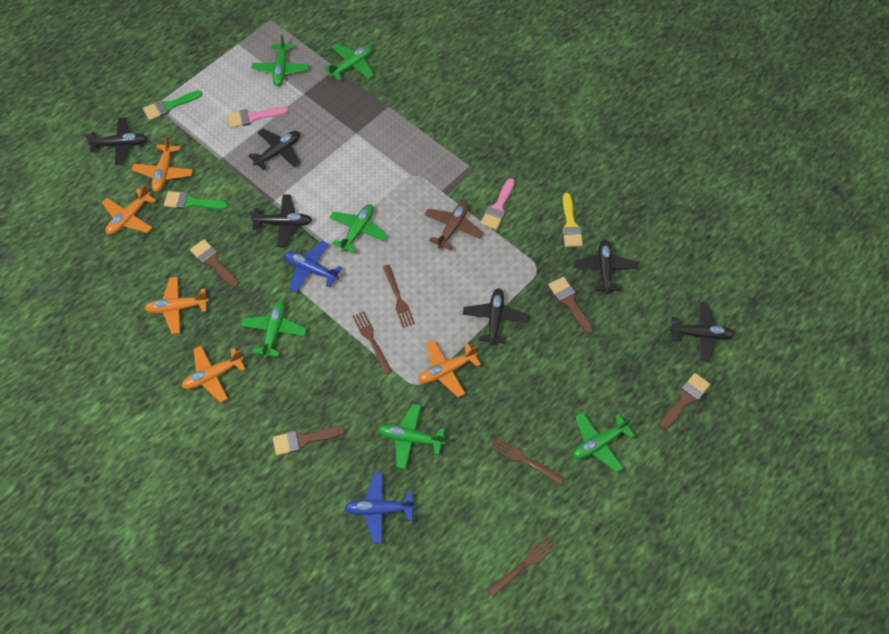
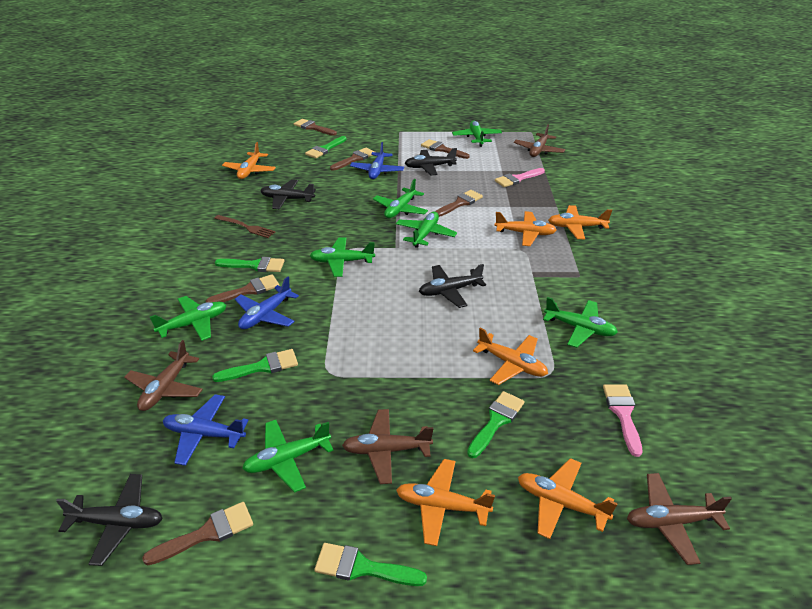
black plane: 6 -> 4
blue plane: 2 -> 3
brown brush: 4 -> 6
brown fork: 4 -> 1
brown plane: 1 -> 4
green brush: 2 -> 5
green plane: 6 -> 7
orange plane: 5 -> 6
yellow brush: 1 -> 0

